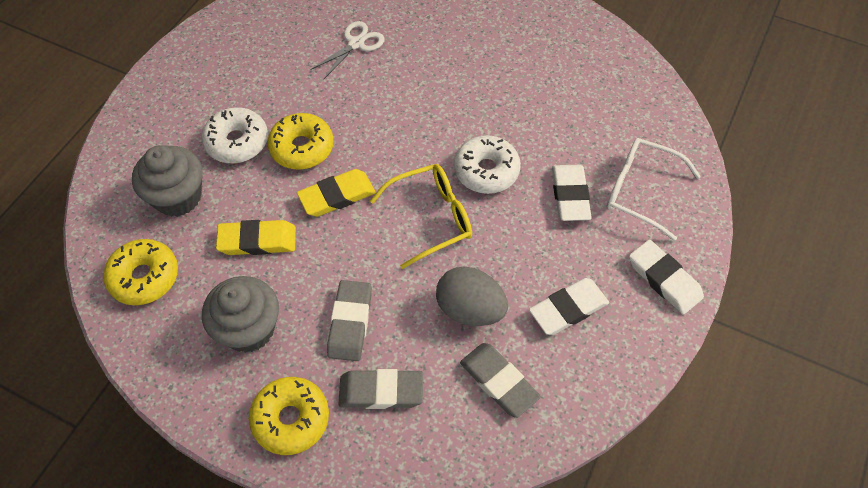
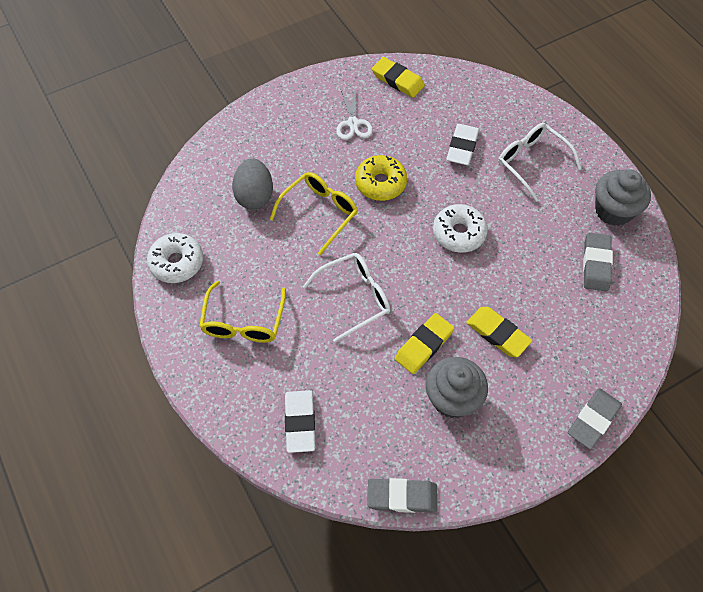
white eraser: 3 -> 2
white glasses: 1 -> 2
yellow donut: 3 -> 1
yellow eraser: 2 -> 3
yellow glasses: 1 -> 2

